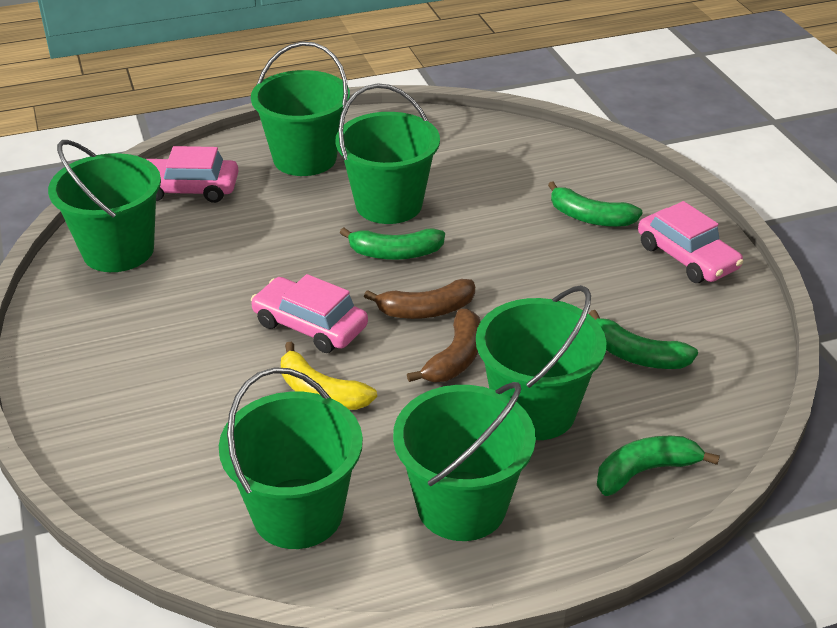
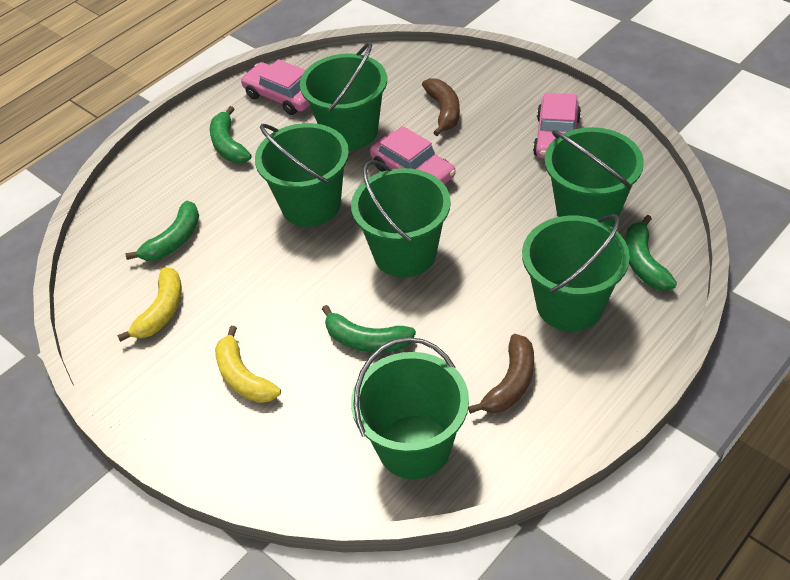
yellow banana: 1 -> 2

